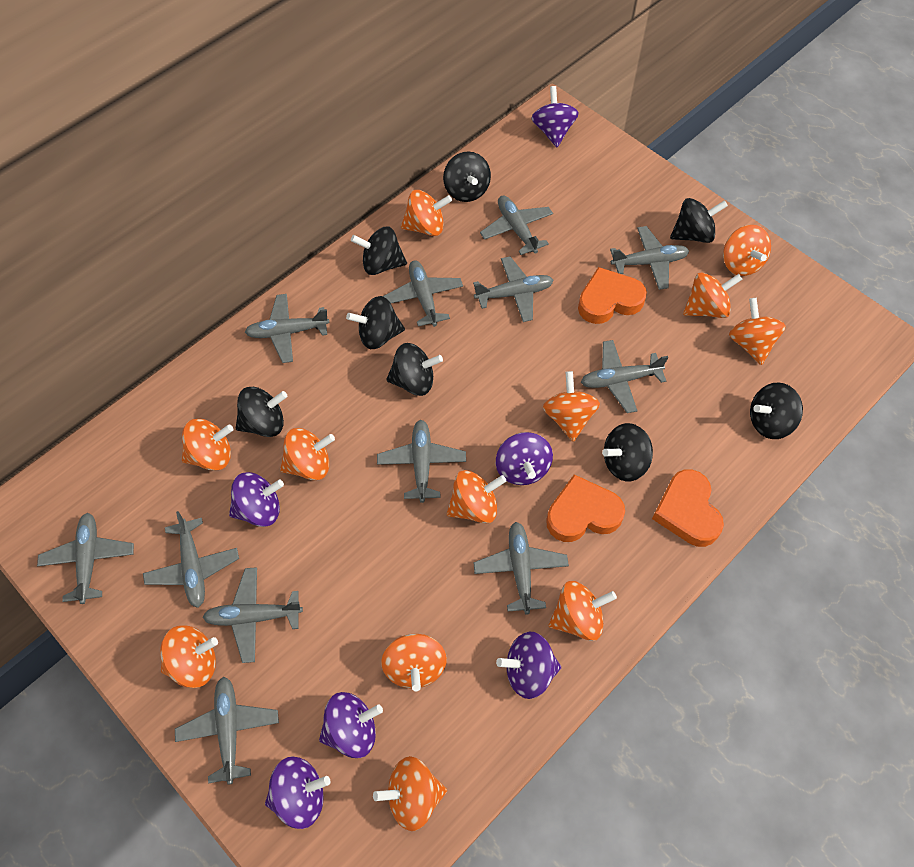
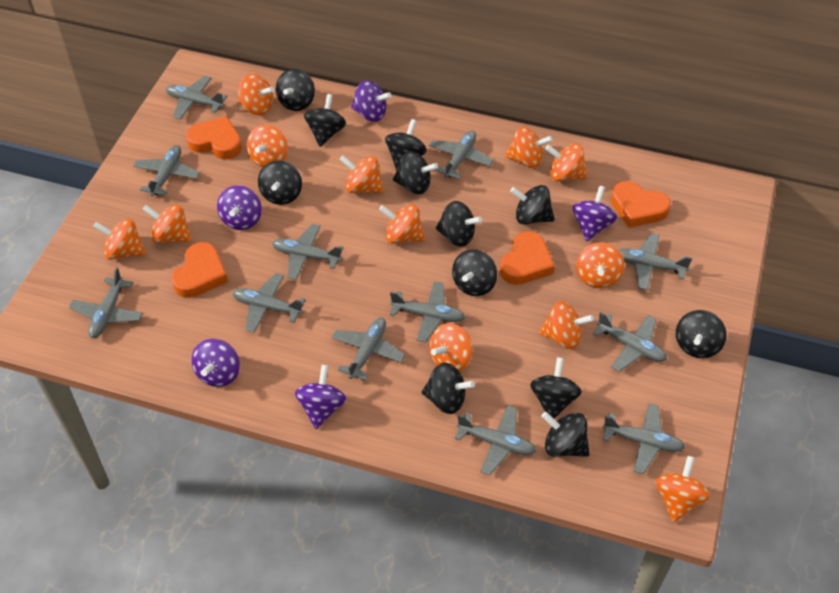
black spinning top: 8 -> 12
orange heart: 3 -> 4
purple spinning top: 6 -> 5

